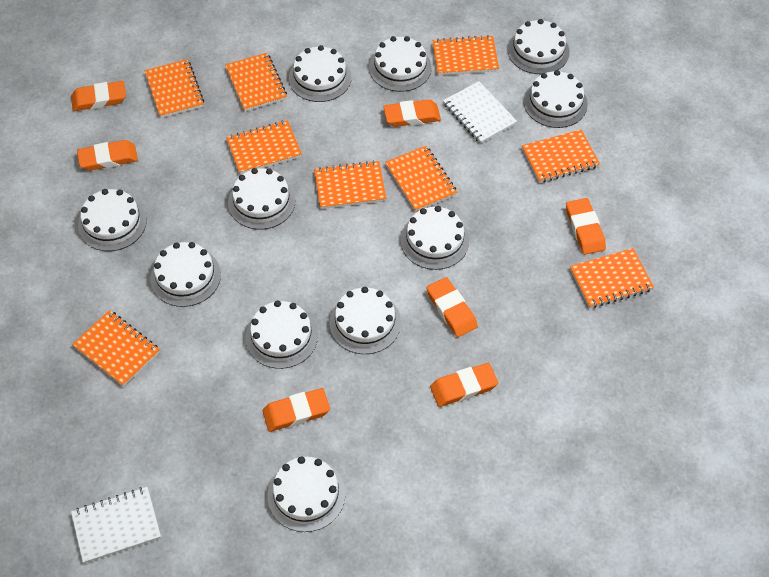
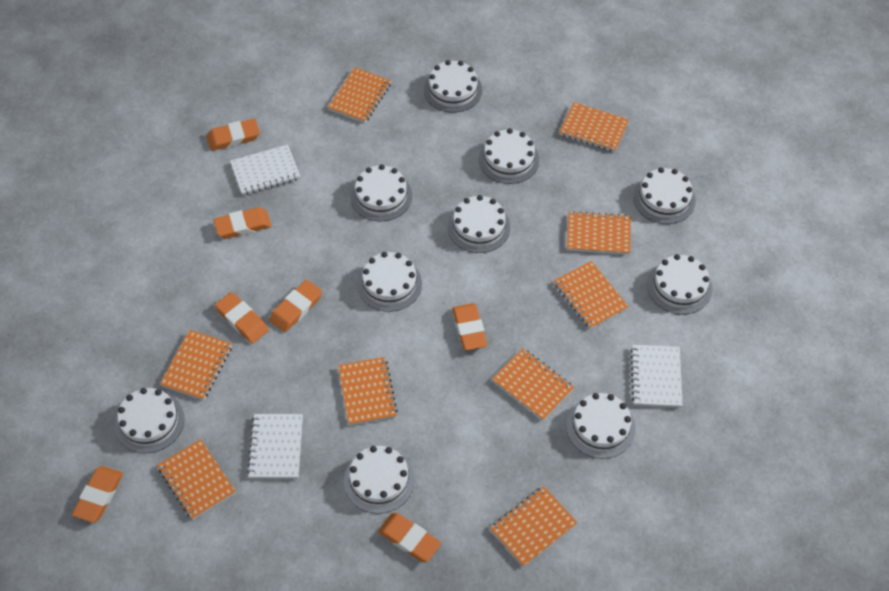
white cake: 11 -> 10
white notebook: 2 -> 3

